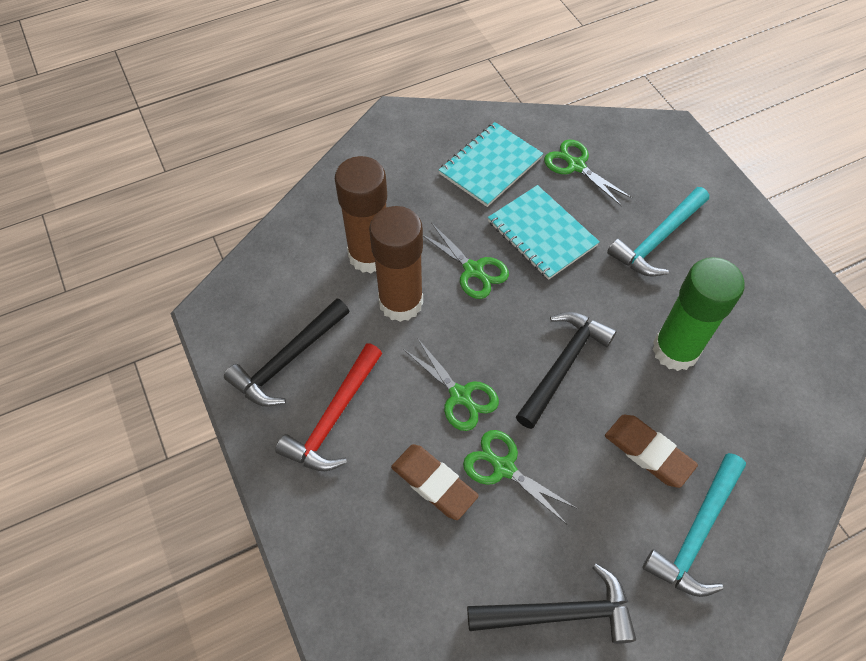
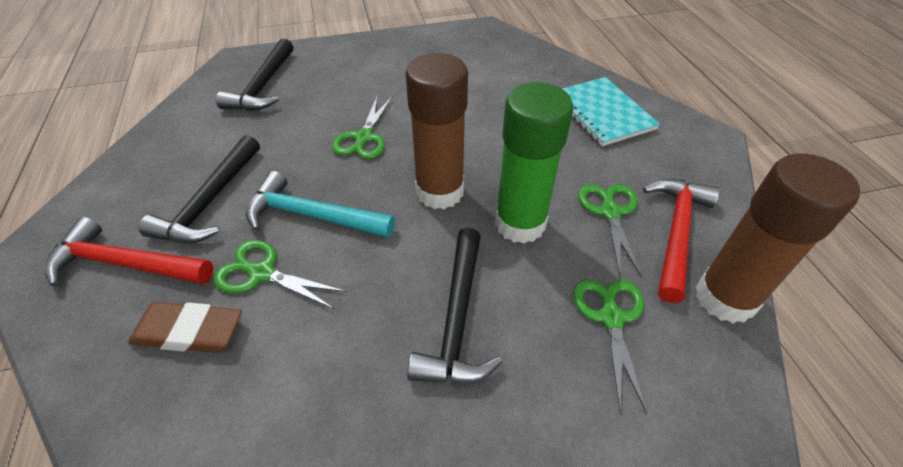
brown eraser: 2 -> 1
red hammer: 1 -> 2
turquoise hammer: 2 -> 1
turquoise notebook: 2 -> 1

